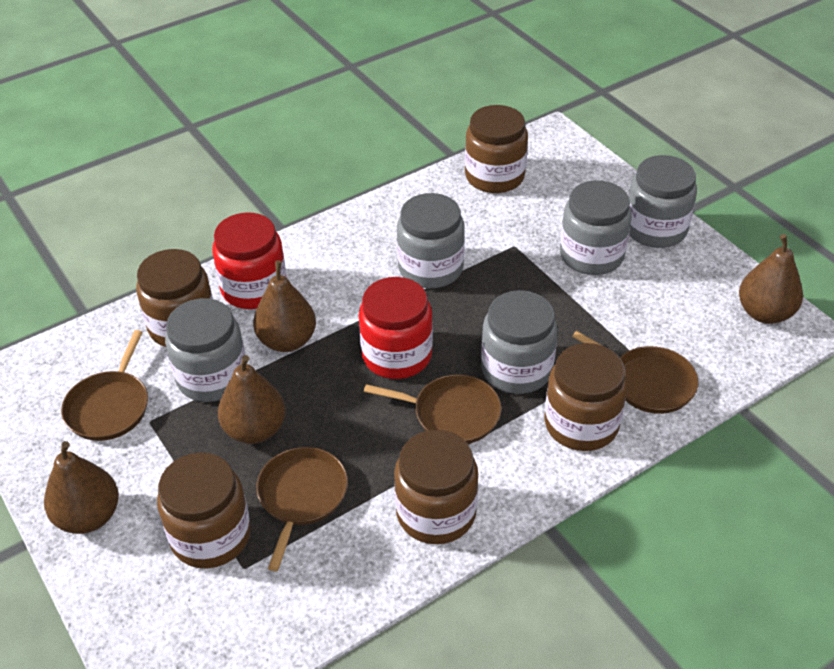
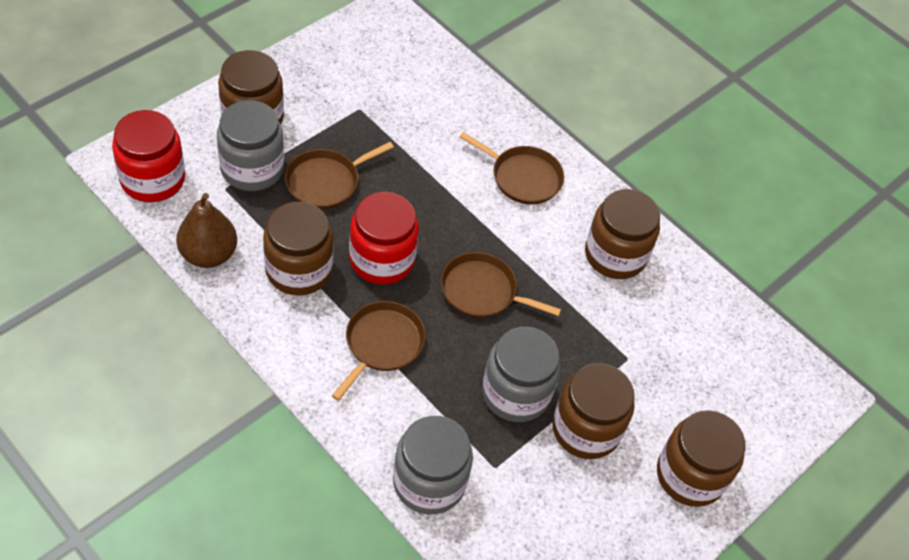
brown pear: 4 -> 1
grey jar: 5 -> 3

